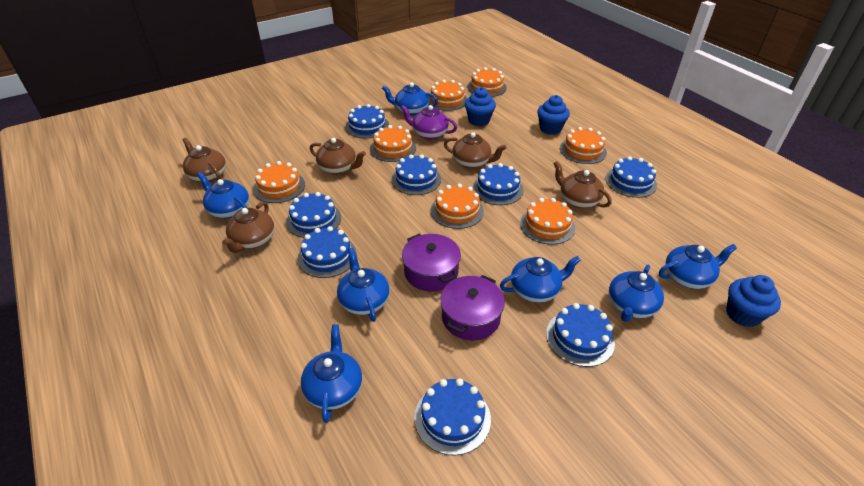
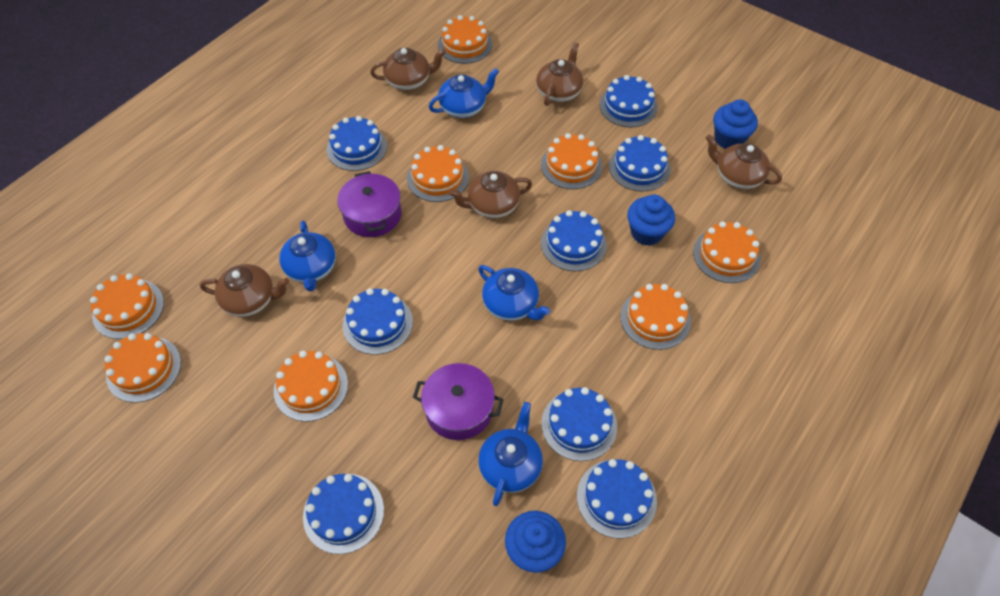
blue teapot: 7 -> 4
orange cake: 7 -> 8
purple teapot: 1 -> 0

